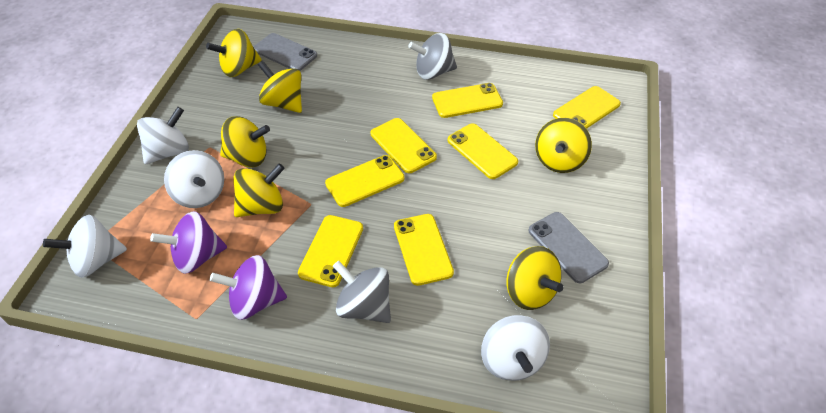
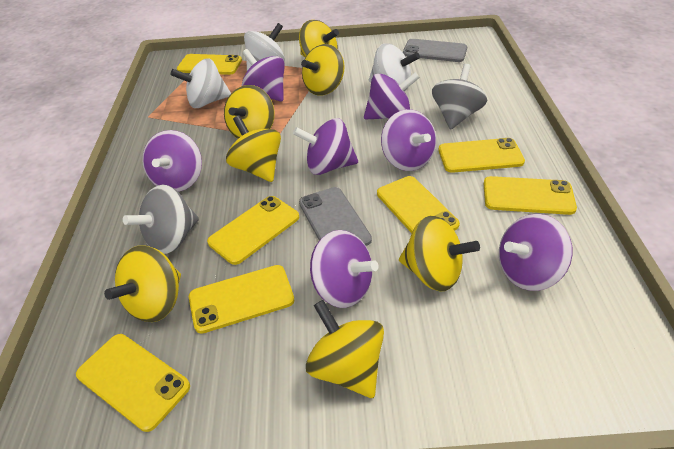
purple spinning top: 2 -> 7
white spinning top: 4 -> 3
yellow spinning top: 6 -> 7

